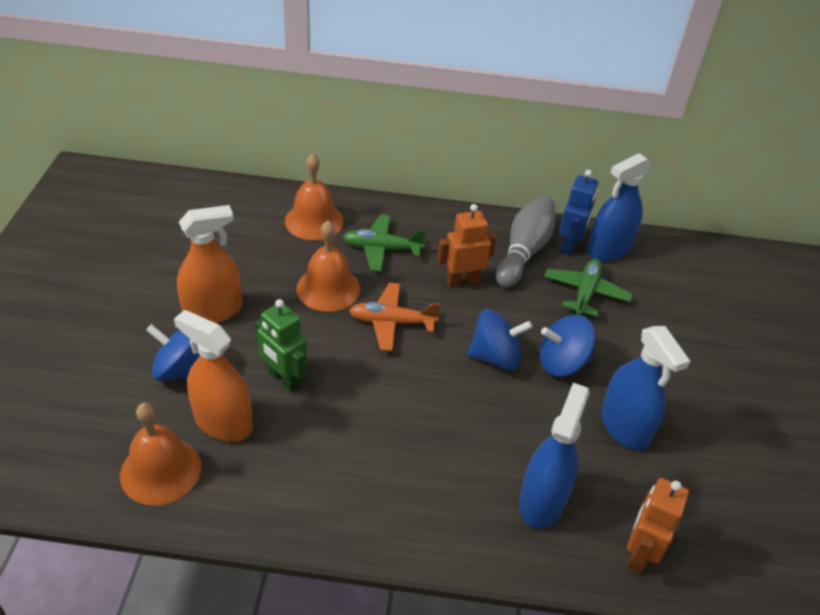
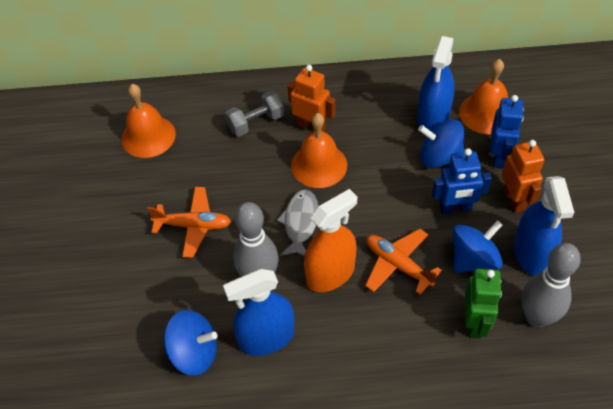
blue robot: 1 -> 2
green plane: 2 -> 0
grey bowling pin: 1 -> 2
grey dumbbell: 0 -> 1
grey fish: 0 -> 1
orange plane: 1 -> 2
orange spray bottle: 2 -> 1

